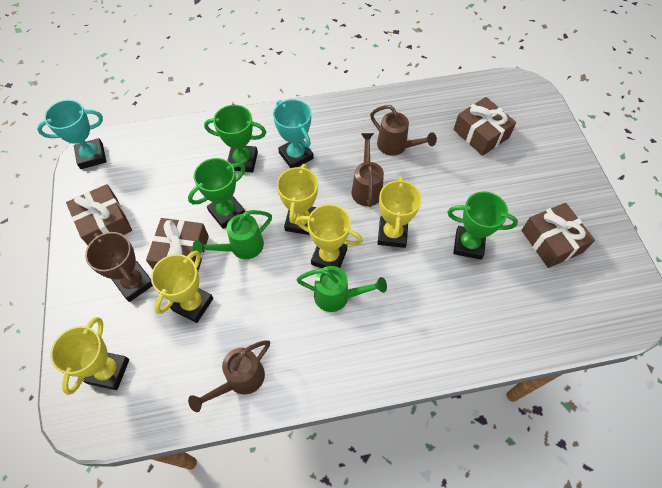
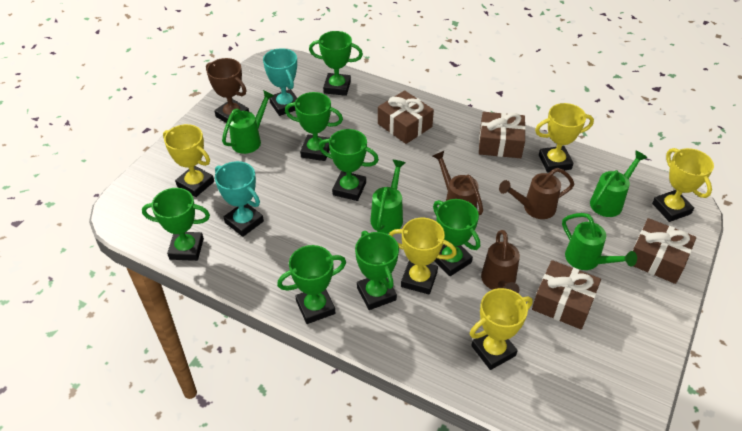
green trophy: 3 -> 7
green watering can: 2 -> 4

